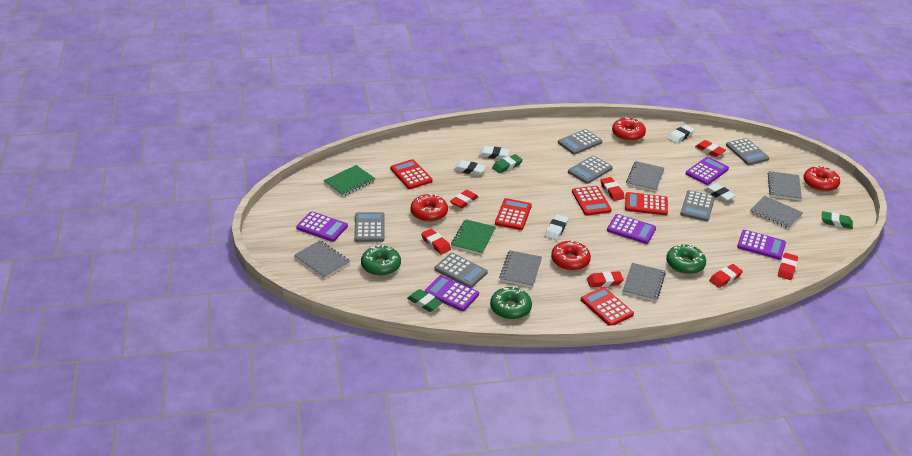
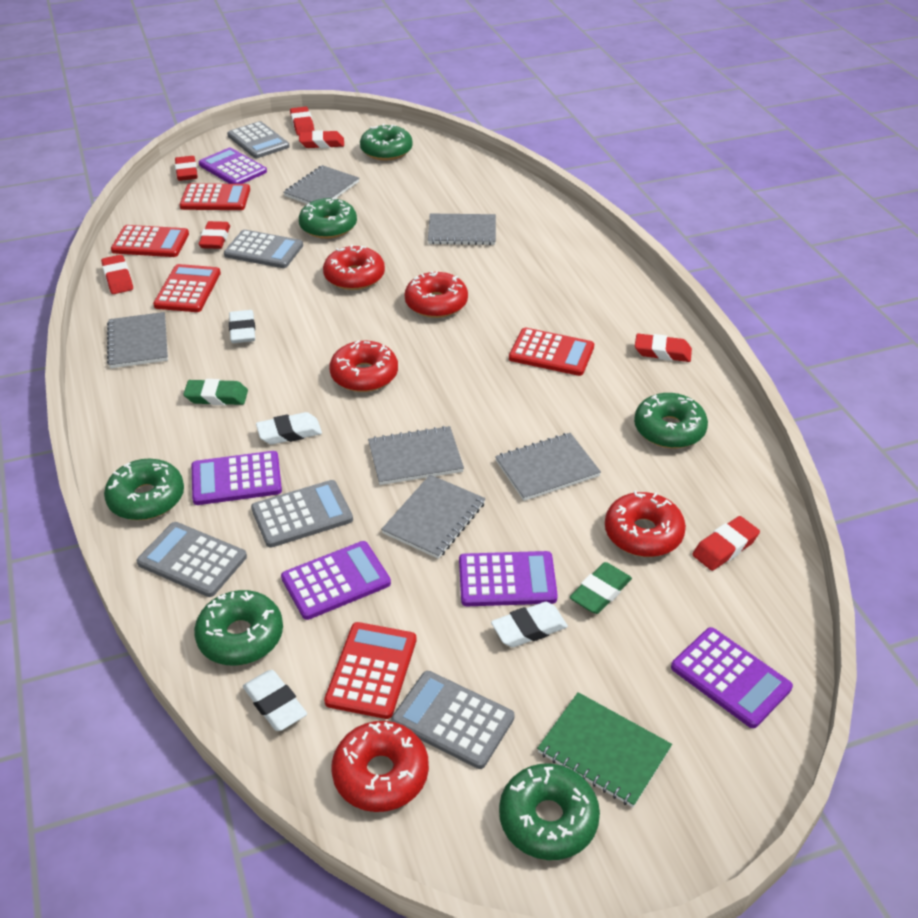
green donut: 3 -> 6
green eraser: 3 -> 2
green notebook: 2 -> 1
grey calculator: 6 -> 5
red donut: 4 -> 5
white eraser: 5 -> 4

